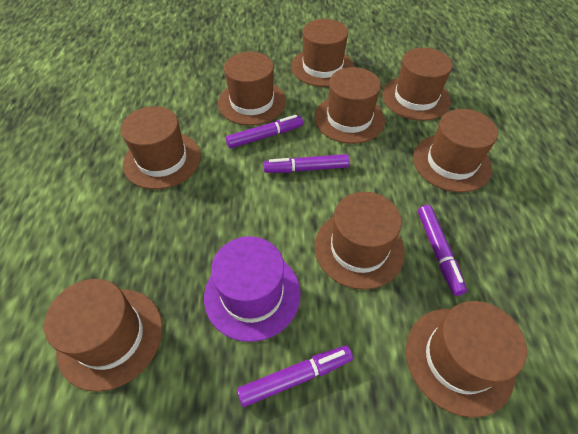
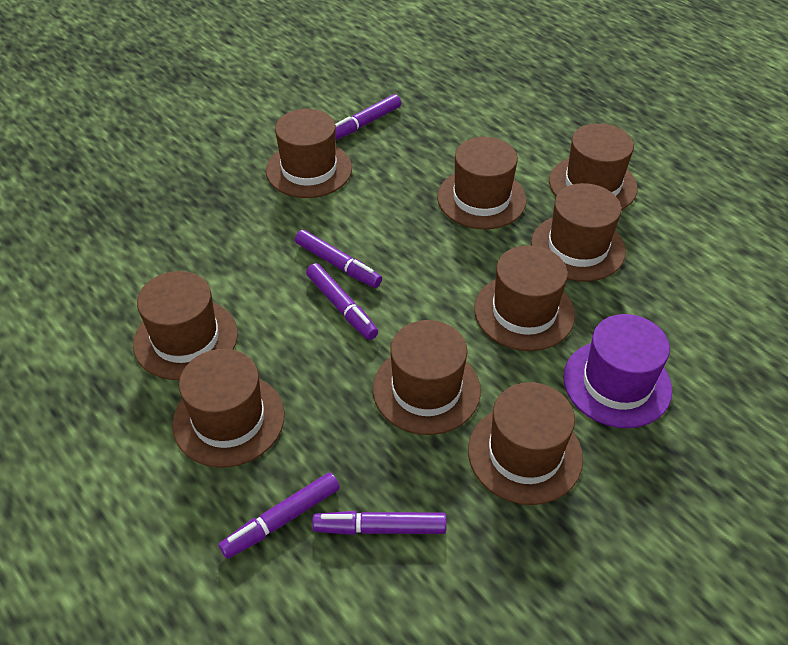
purple marker: 4 -> 5

